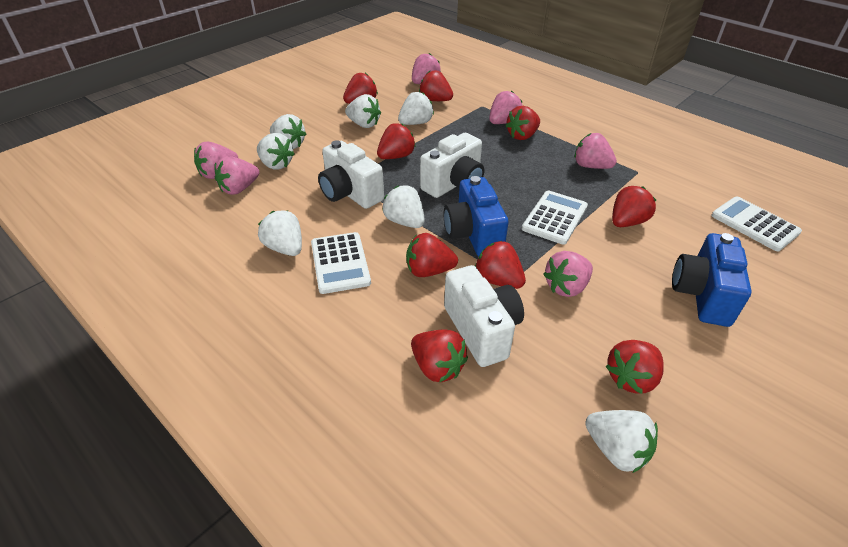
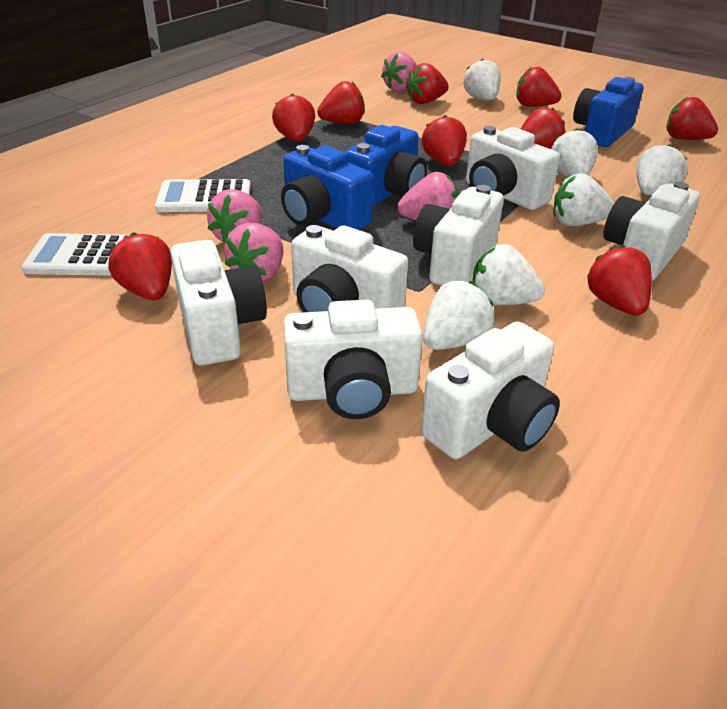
blue camera: 2 -> 3
pink strawberry: 6 -> 4
white calculator: 3 -> 2
white camera: 3 -> 7
white strawberry: 7 -> 6

